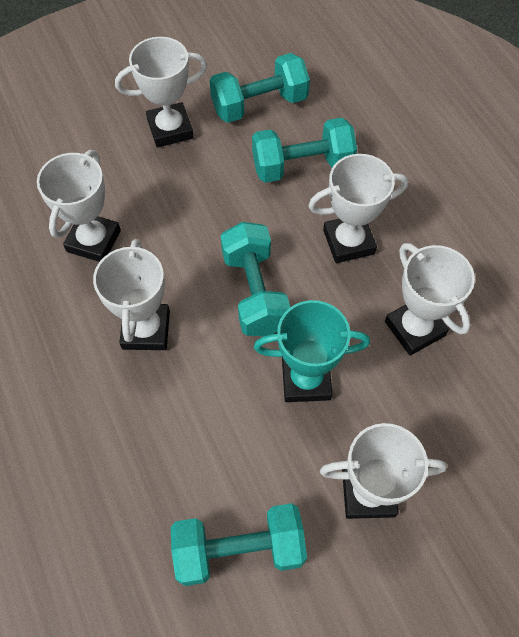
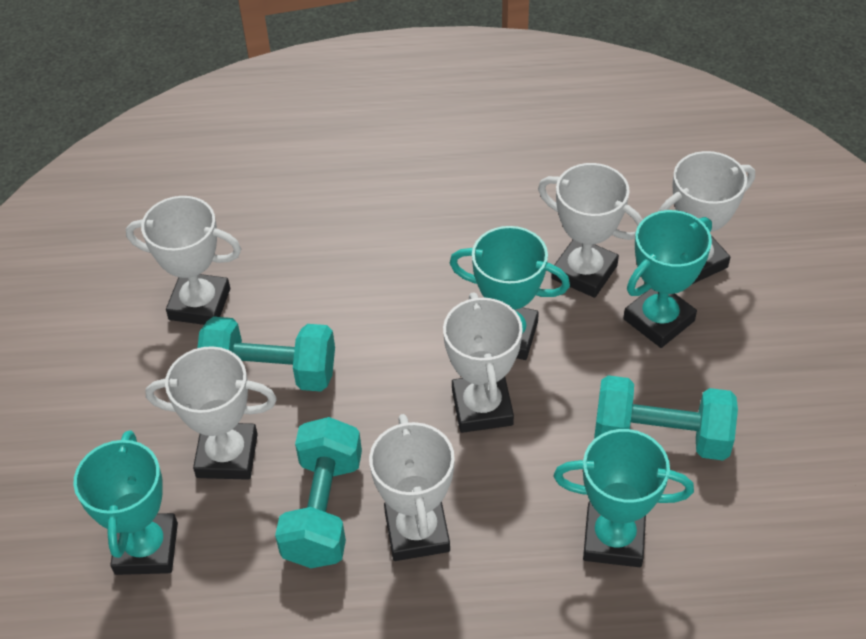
turquoise dumbbell: 4 -> 3
turquoise trophy: 1 -> 4

